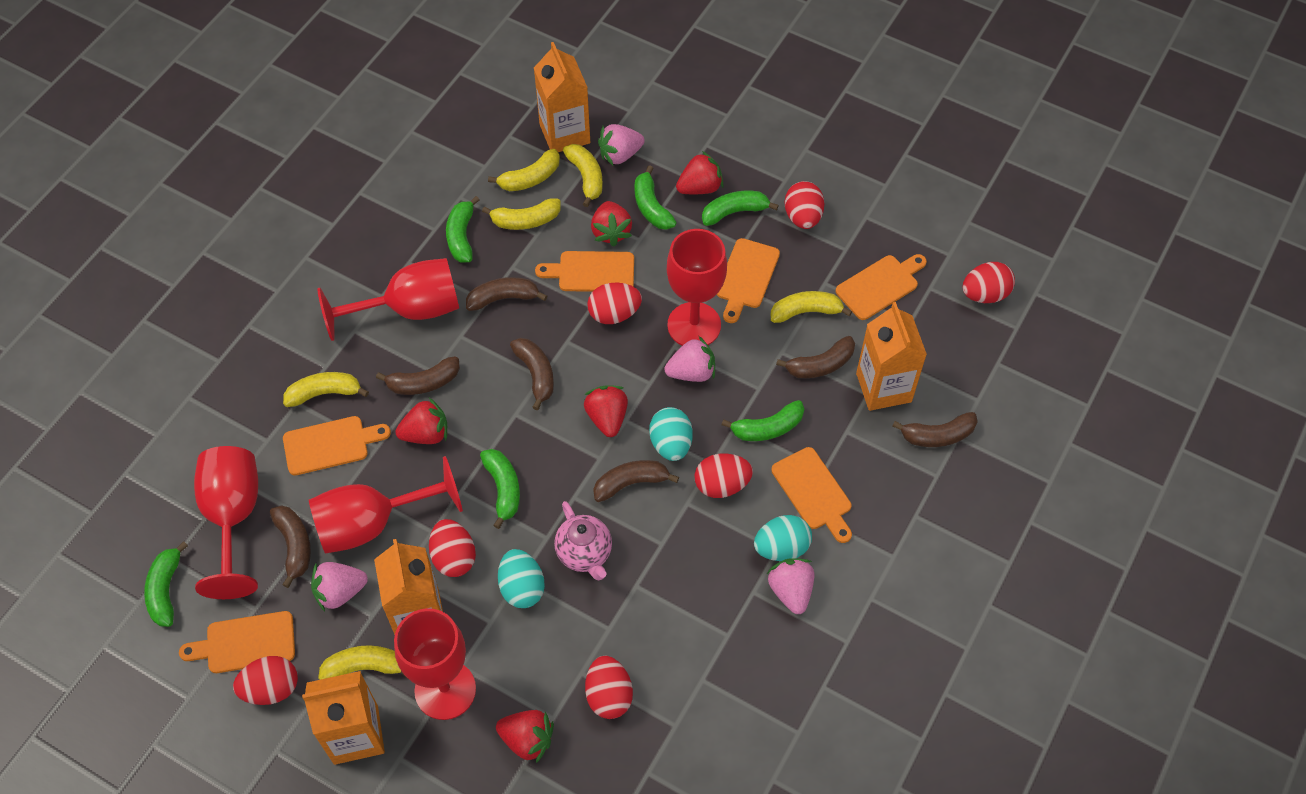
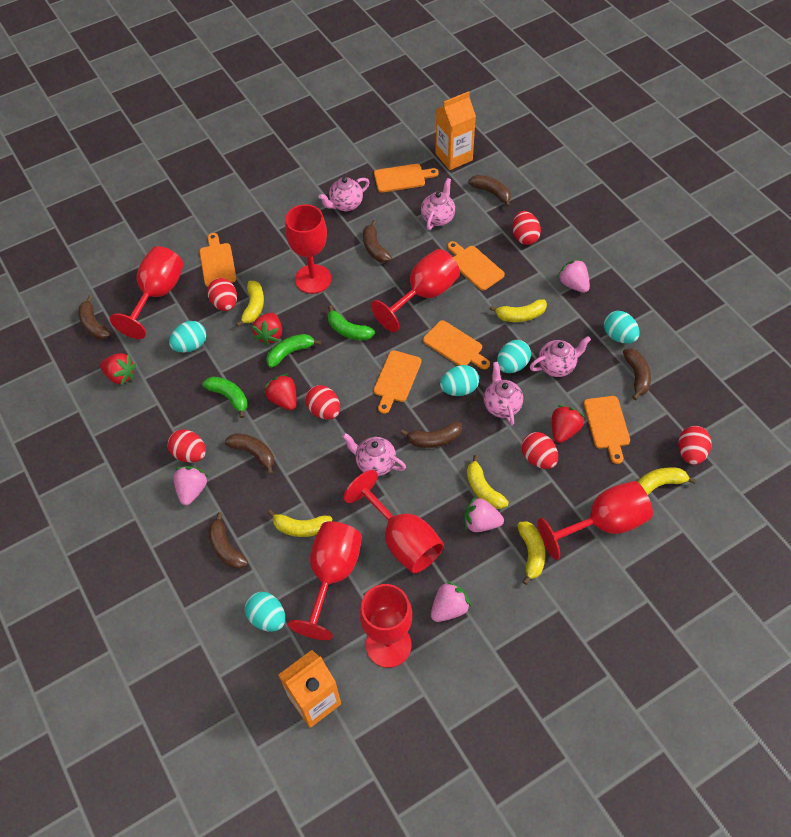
green banana: 6 -> 3
orange carton: 4 -> 2
pink teapot: 1 -> 5
red egg: 7 -> 6
red goblet: 5 -> 7
red strawberry: 5 -> 4
turquoise egg: 3 -> 5

